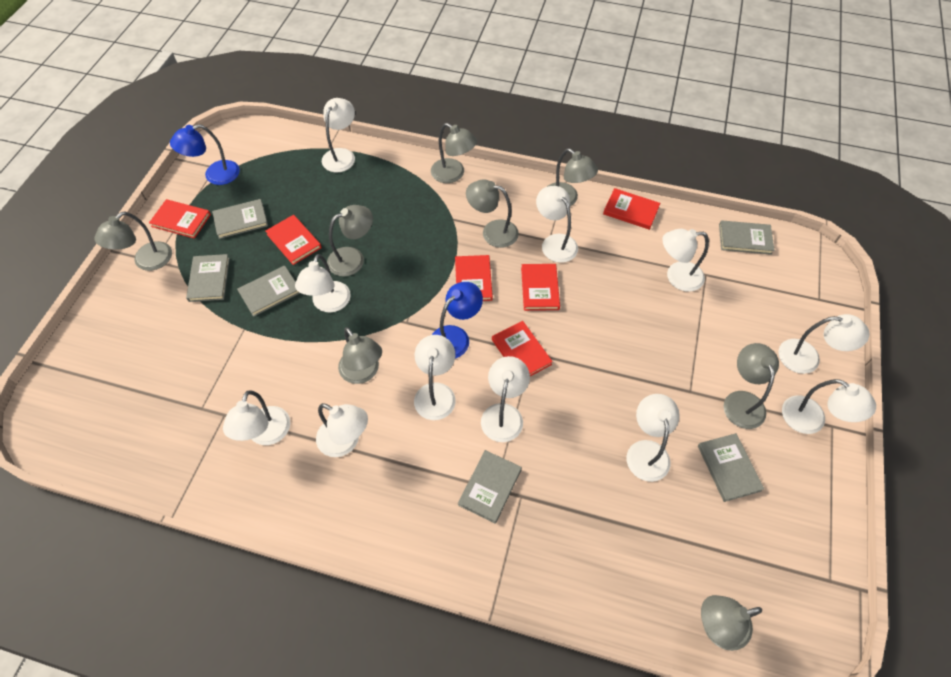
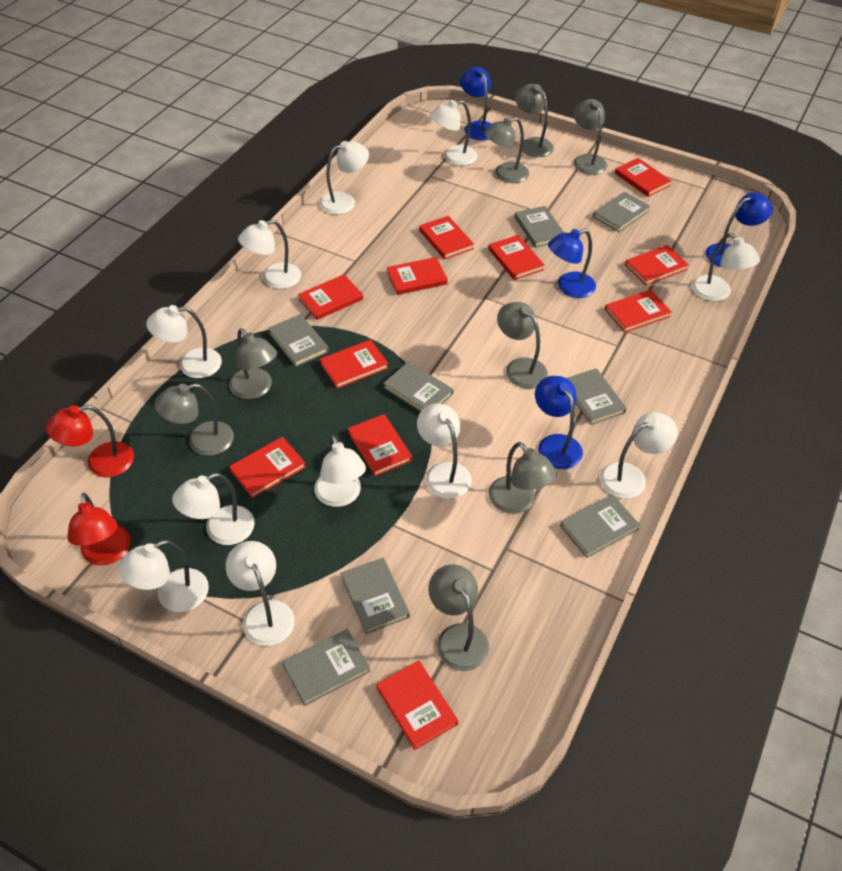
blue lamp: 2 -> 4
grey book: 6 -> 8
red book: 6 -> 11
red lamp: 0 -> 2

